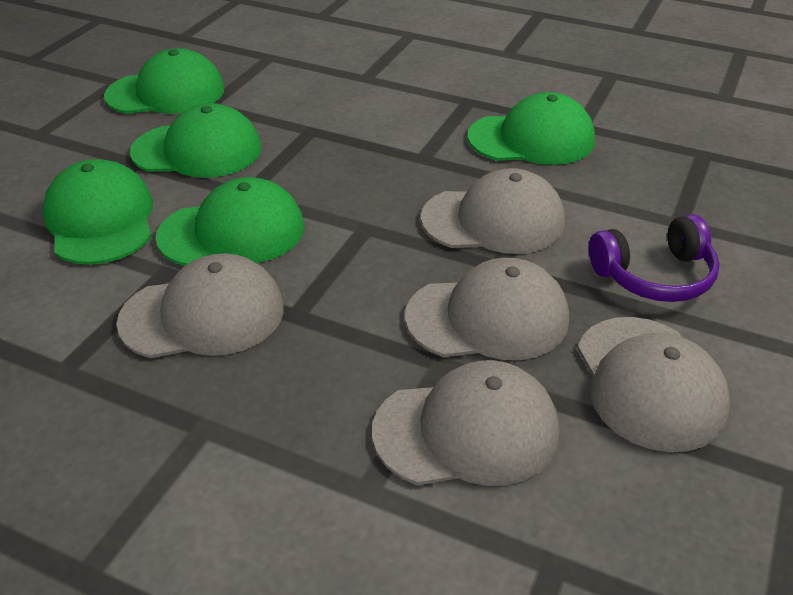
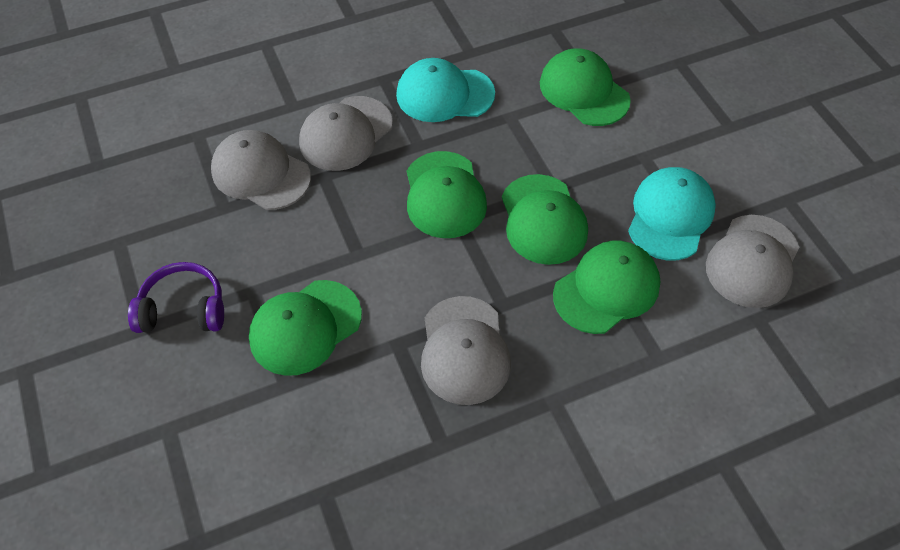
grey cap: 5 -> 4
turquoise cap: 0 -> 2

